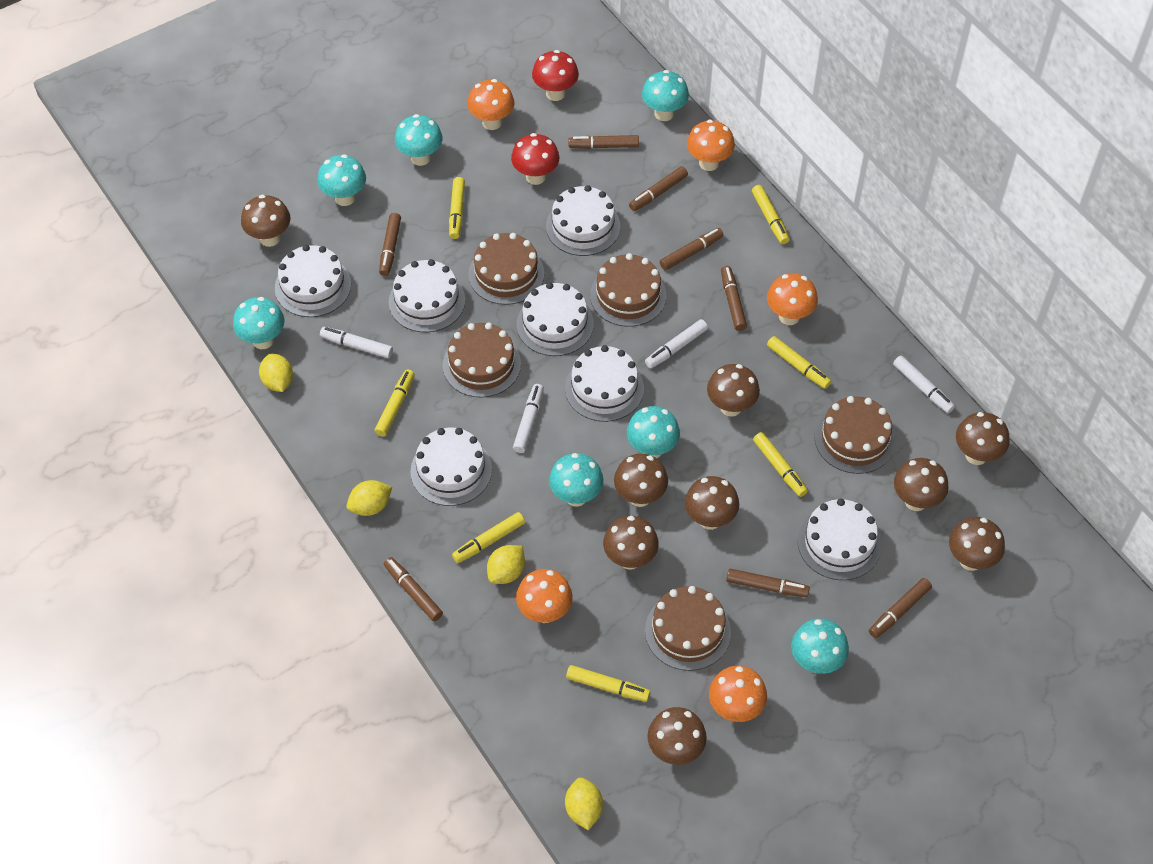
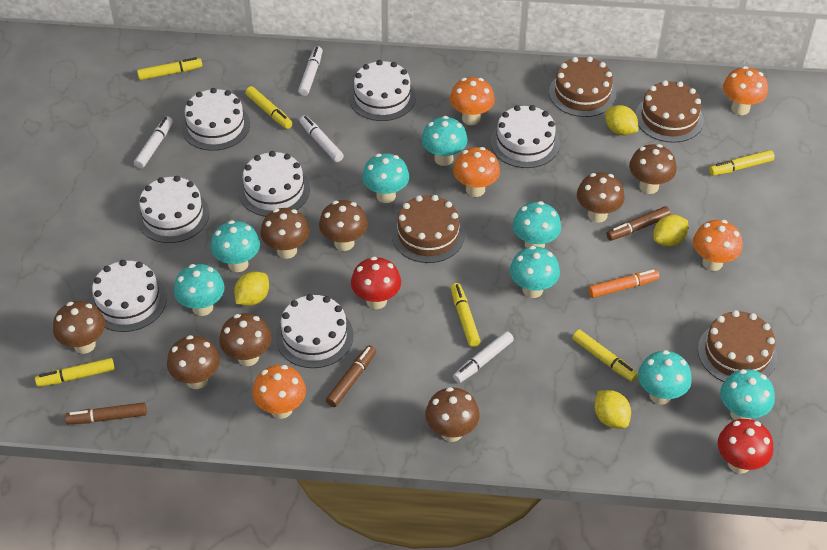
brown cake: 5 -> 4
brown marker: 8 -> 3
brown mushroom: 9 -> 8
orange marker: 0 -> 1
turquoise mushroom: 7 -> 8
yellow marker: 7 -> 6

